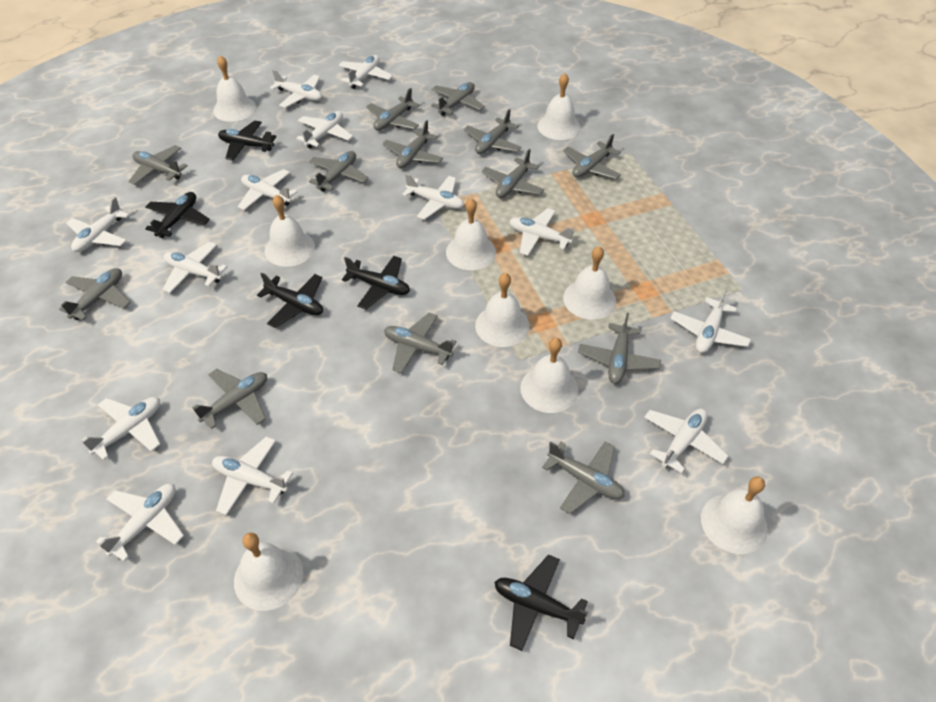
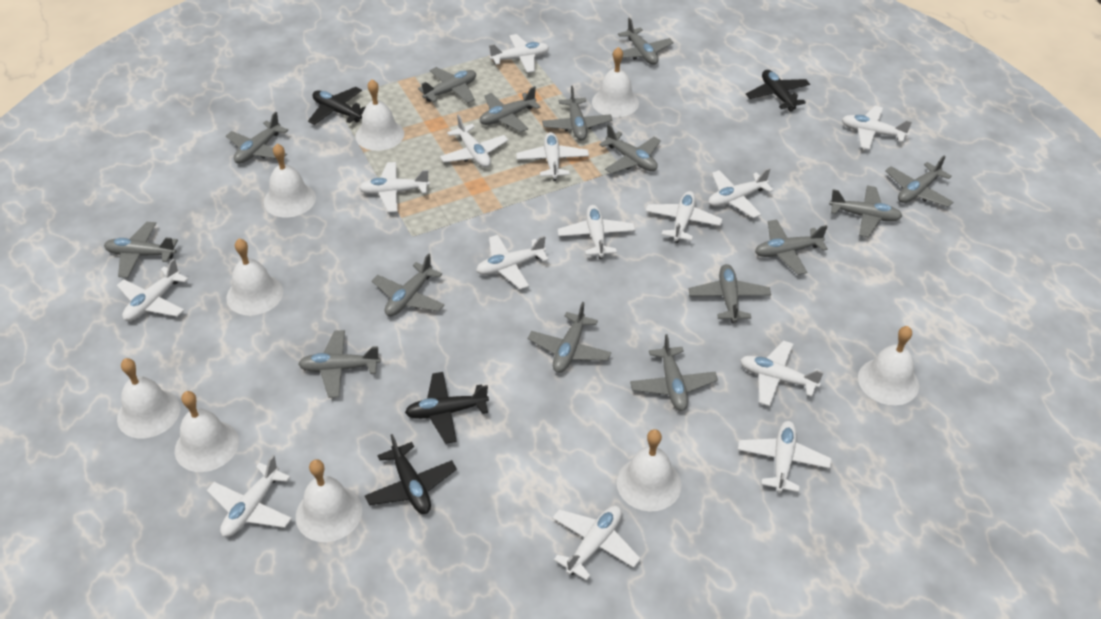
black plane: 5 -> 4
grey plane: 13 -> 15
white plane: 13 -> 14

